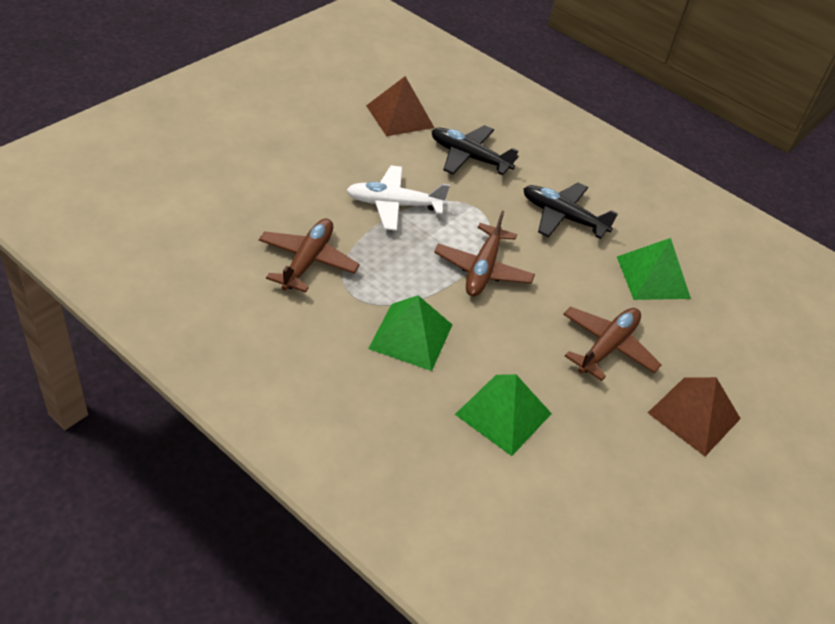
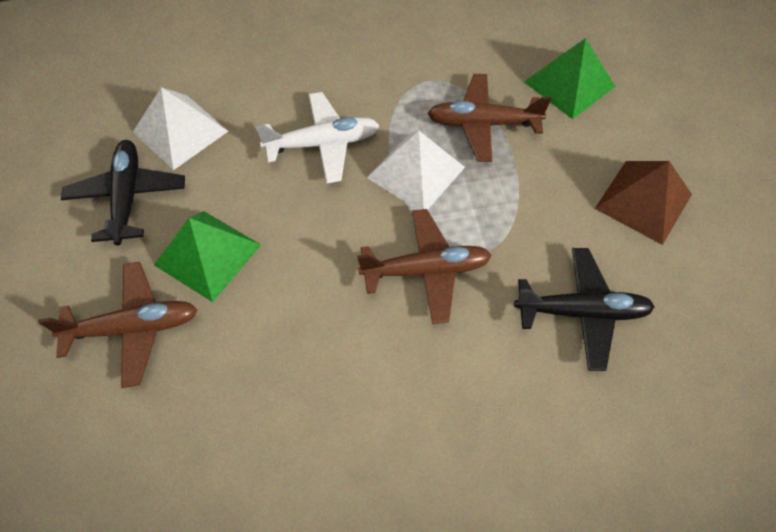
brown pyramid: 2 -> 1
green pyramid: 3 -> 2
white pyramid: 0 -> 2

